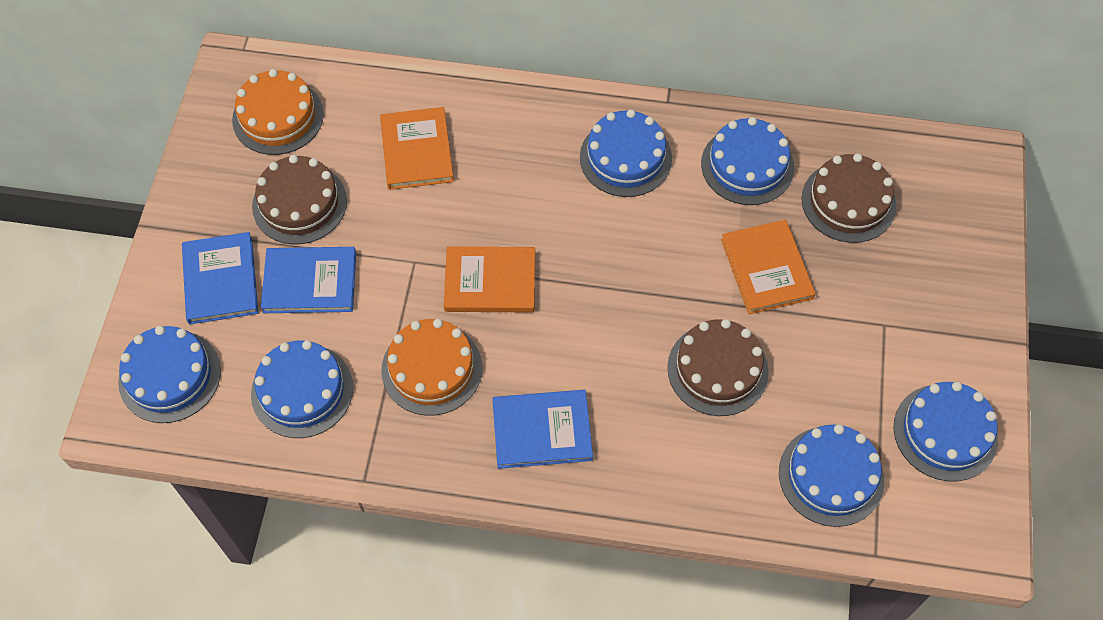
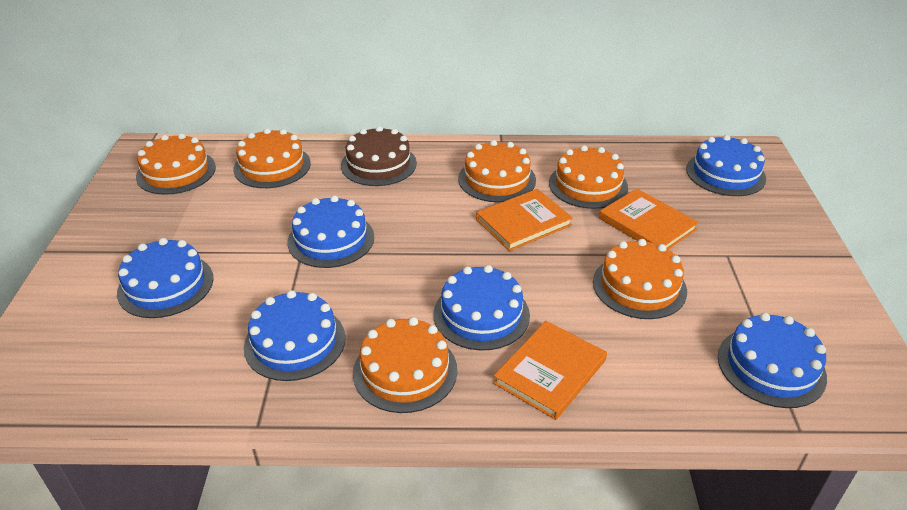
blue book: 3 -> 0
brown cake: 3 -> 1
orange cake: 2 -> 6

